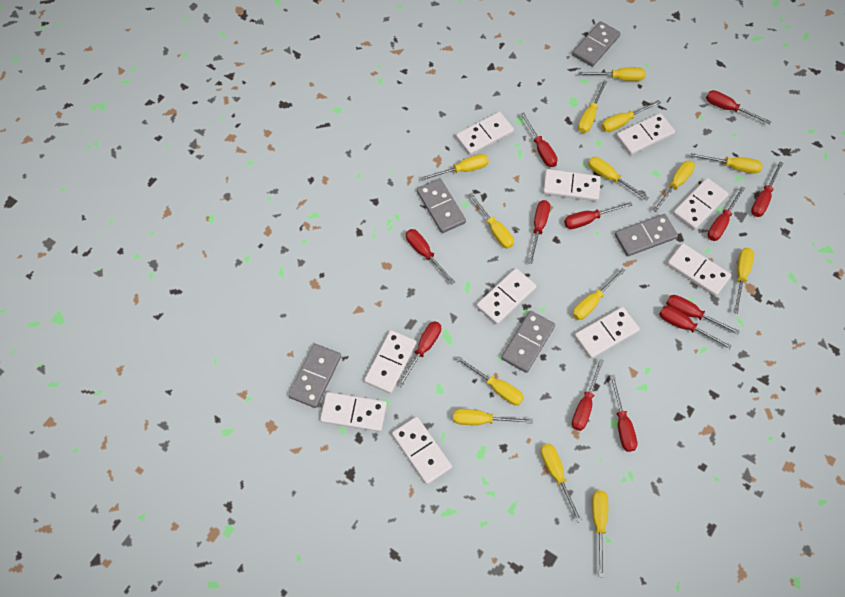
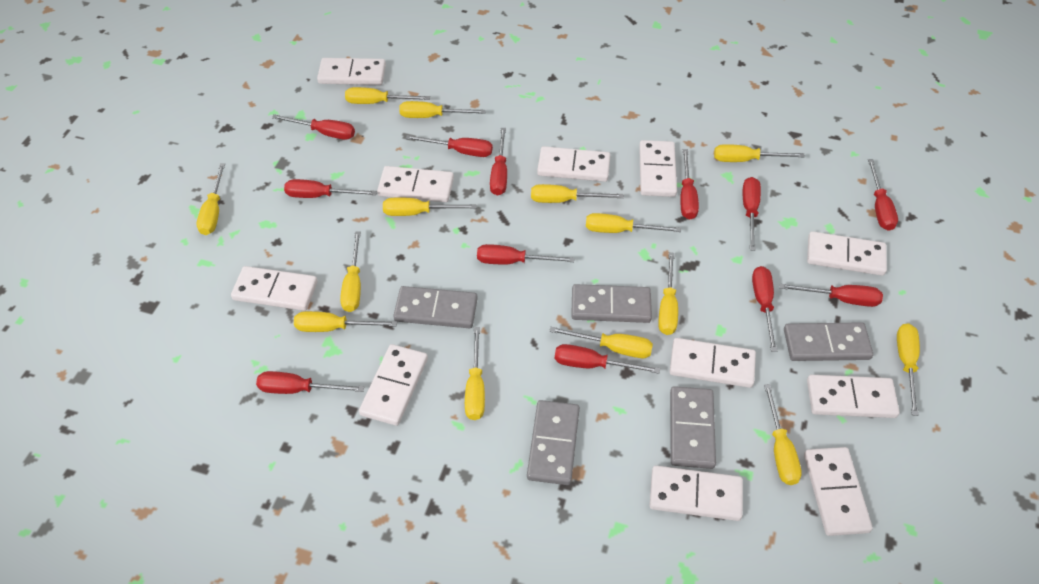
white domino: 10 -> 11

